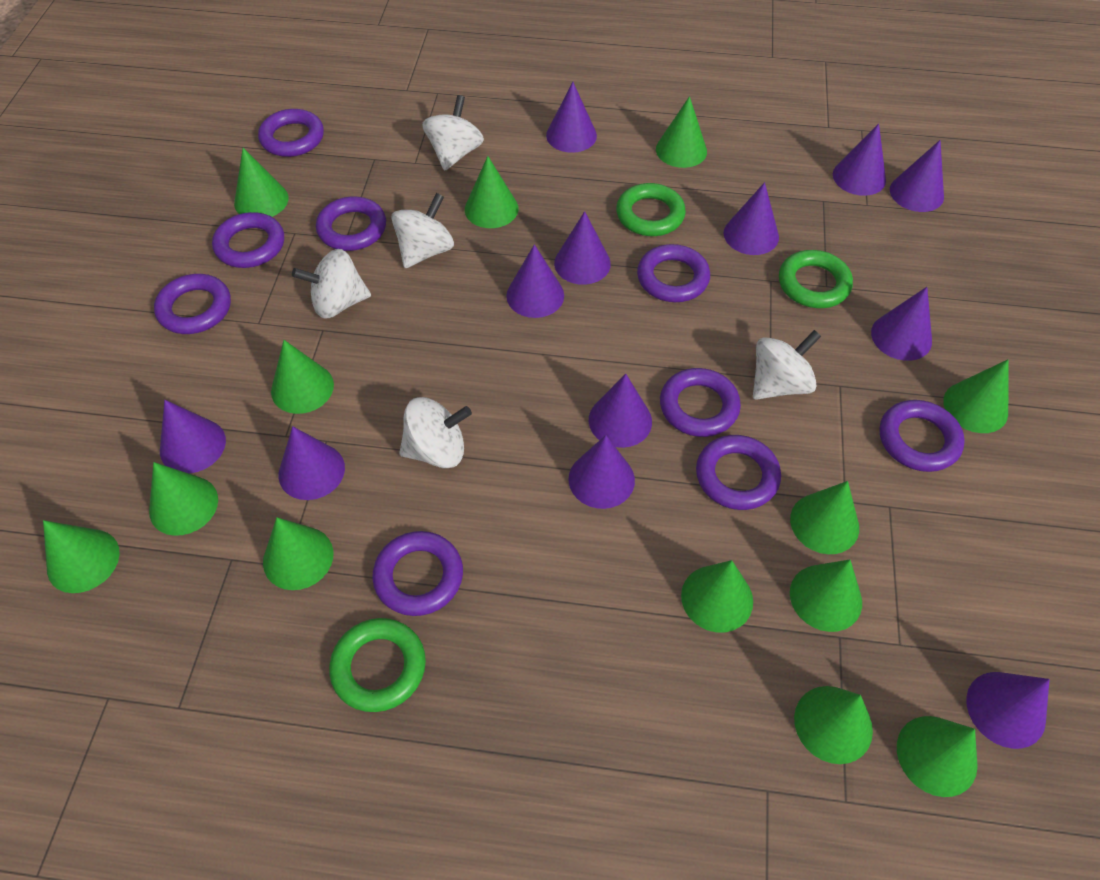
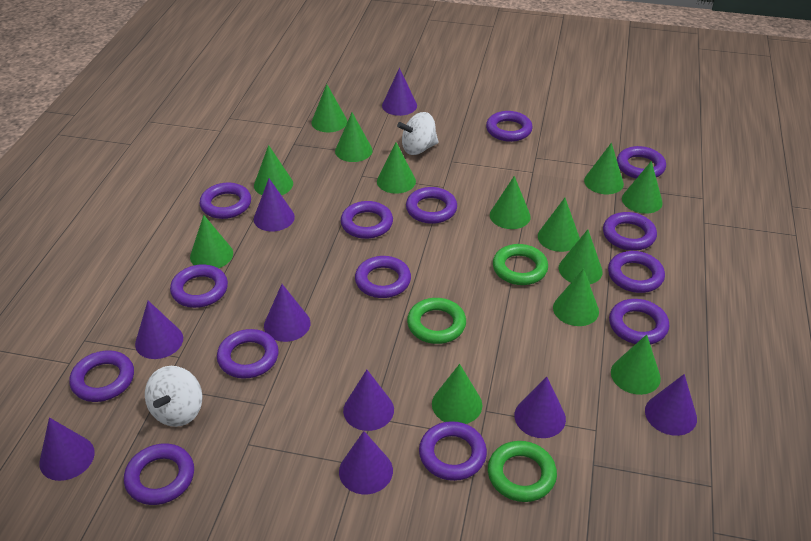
purple cone: 12 -> 9
purple ring: 9 -> 14
white spinning top: 5 -> 2

